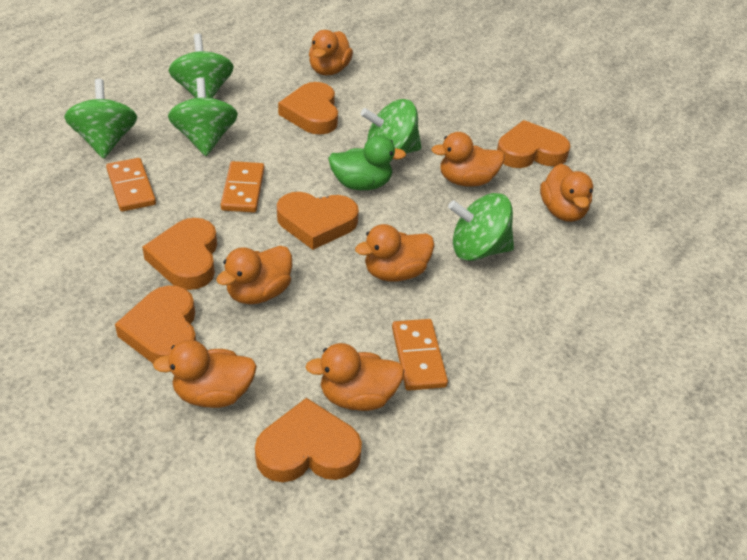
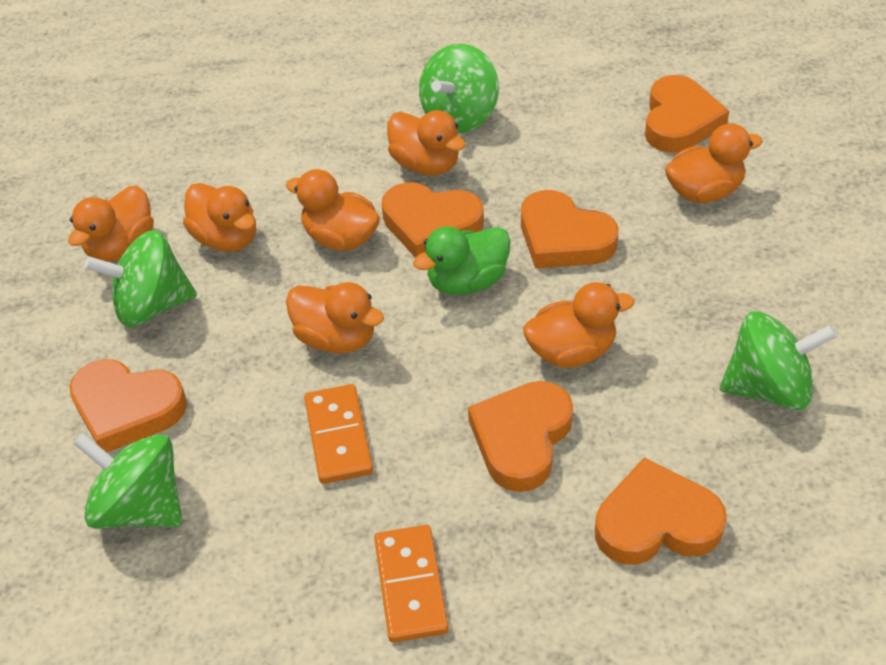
green spinning top: 5 -> 4
orange domino: 3 -> 2

